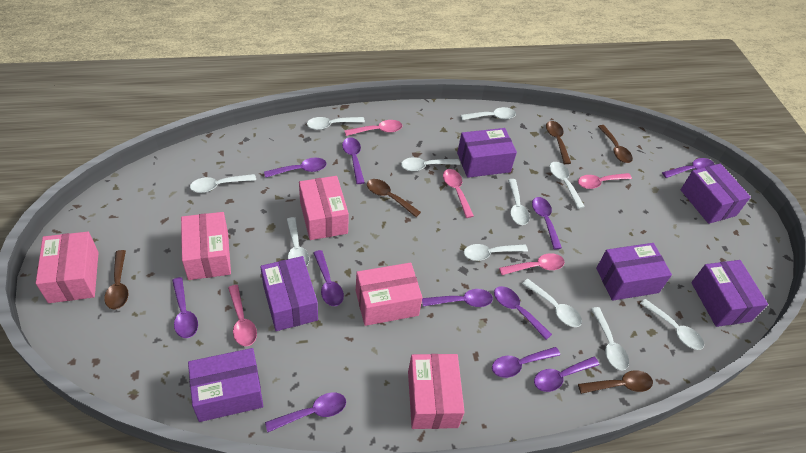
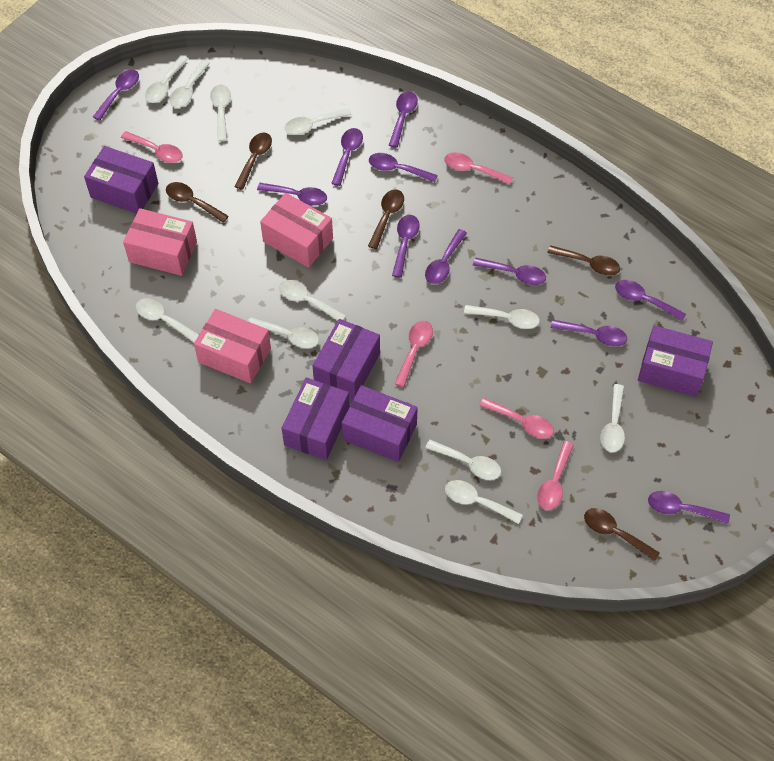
pink box: 5 -> 3
purple box: 6 -> 5

